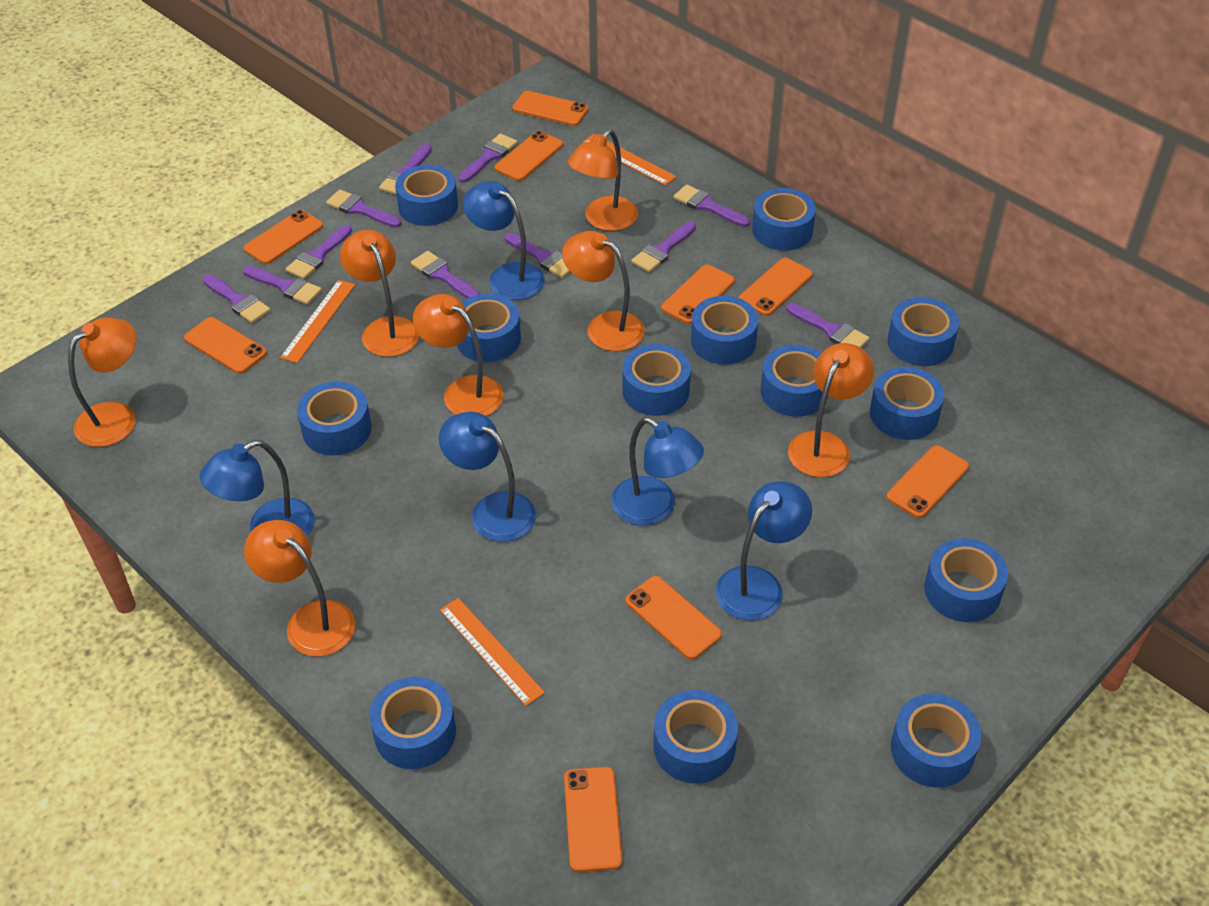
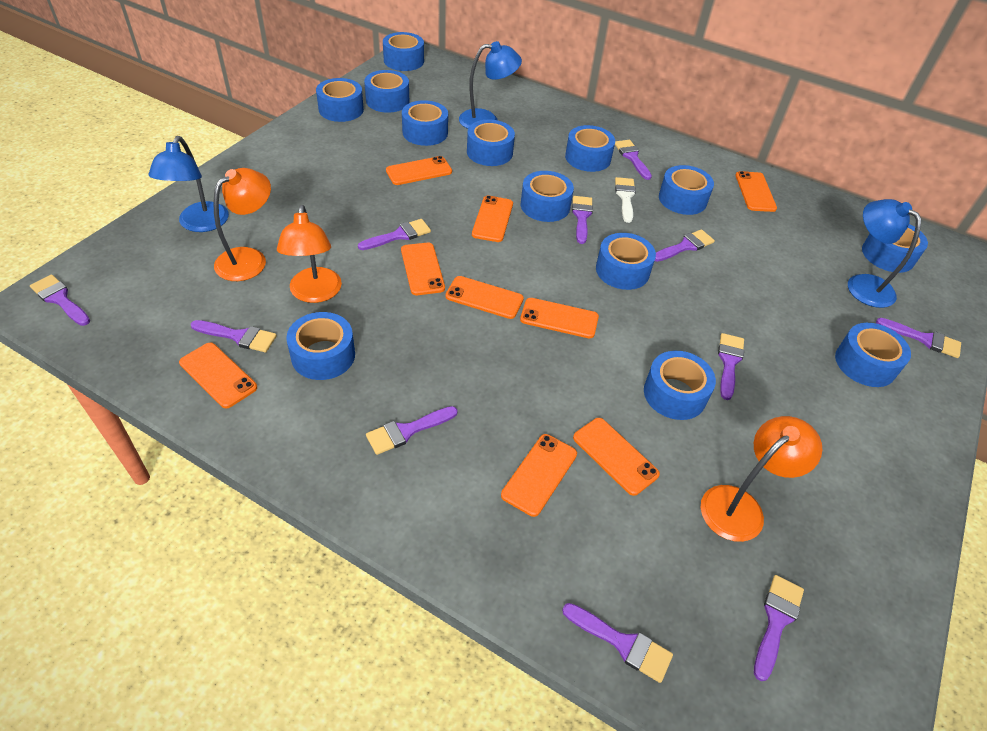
blue lamp: 5 -> 3
orange lamp: 7 -> 3
orange ruler: 3 -> 0
white brush: 0 -> 1

